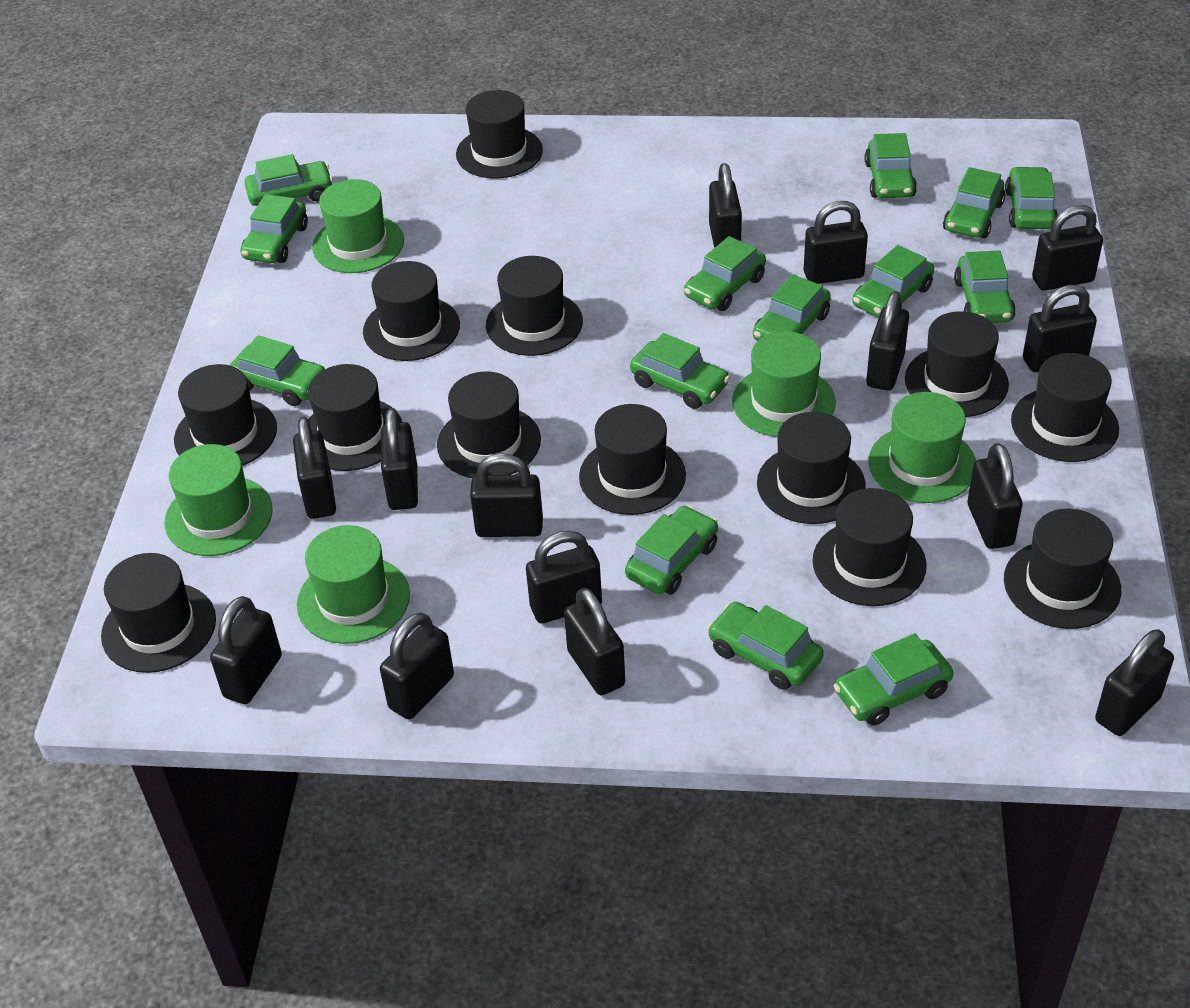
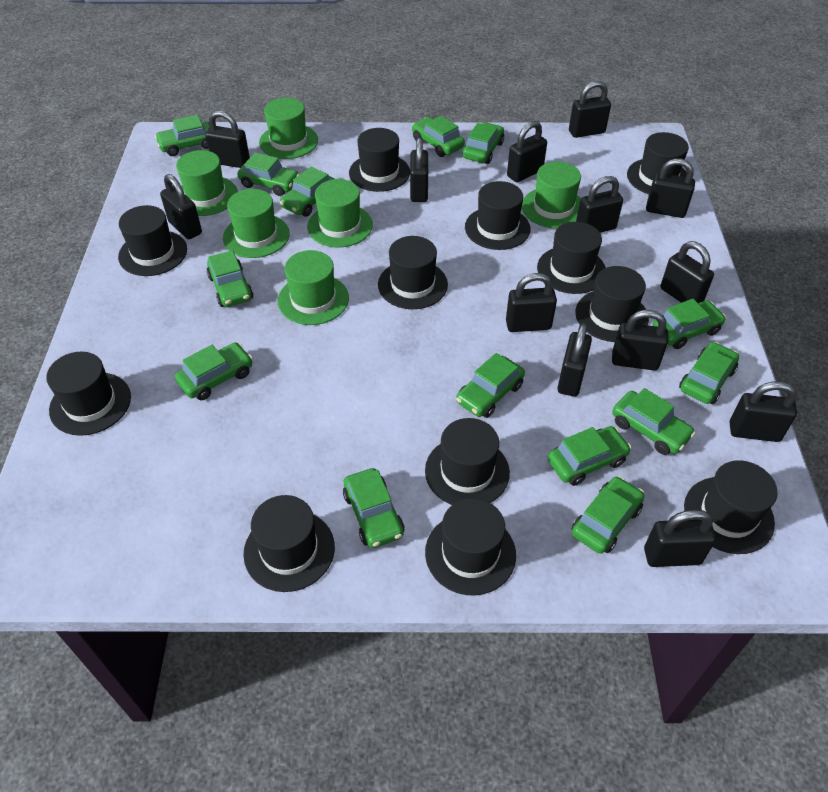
black hat: 13 -> 12
black padlock: 14 -> 13
green hat: 5 -> 6

